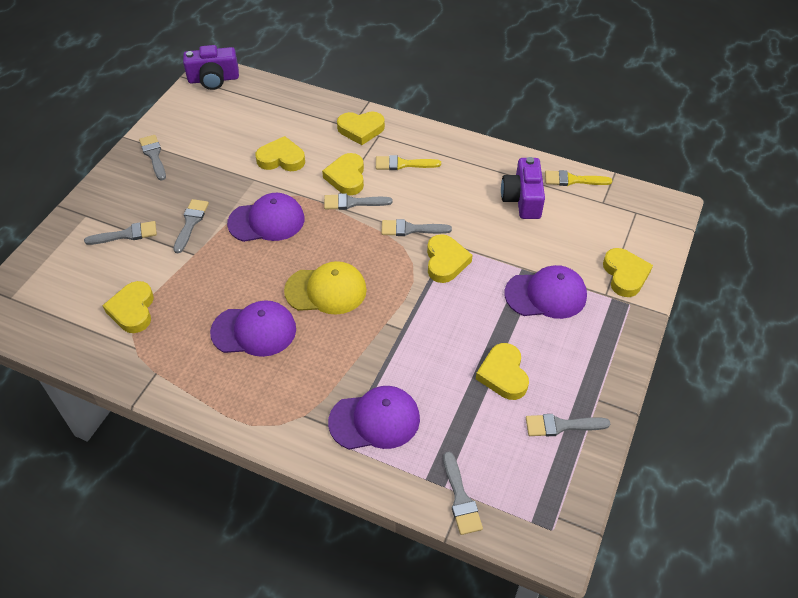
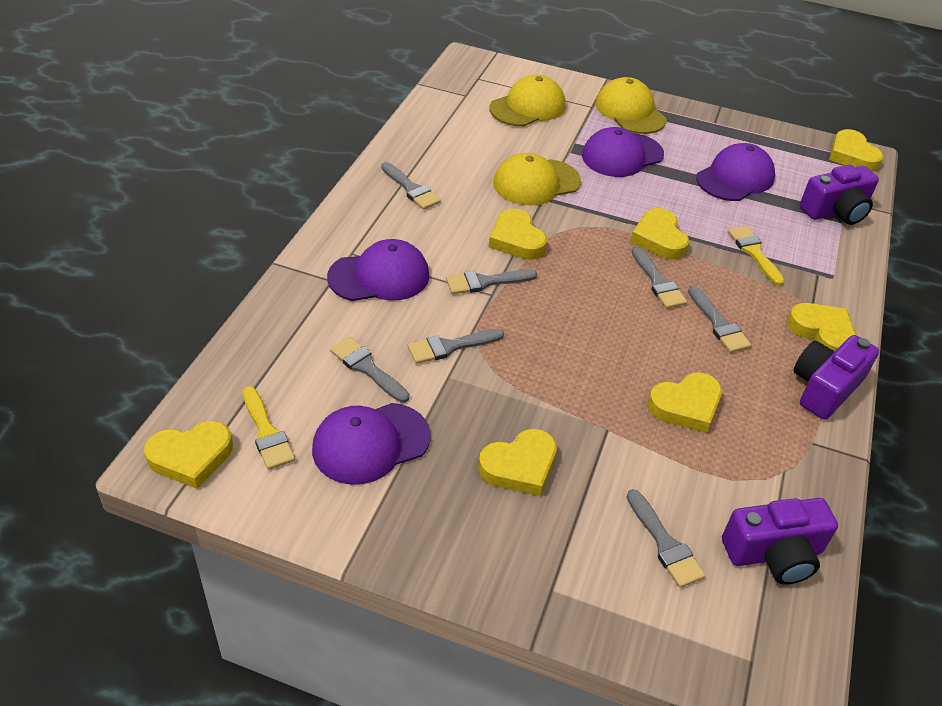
purple camera: 2 -> 3
yellow cap: 1 -> 3

